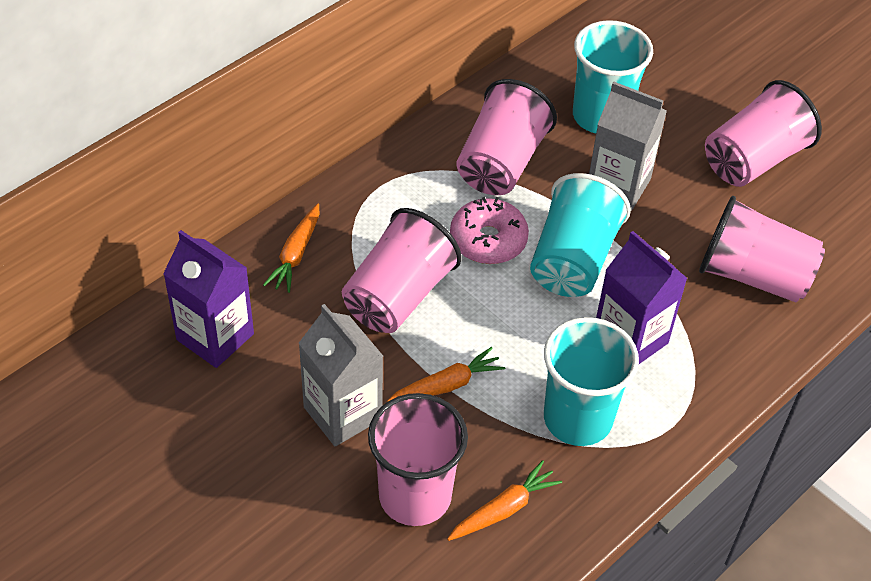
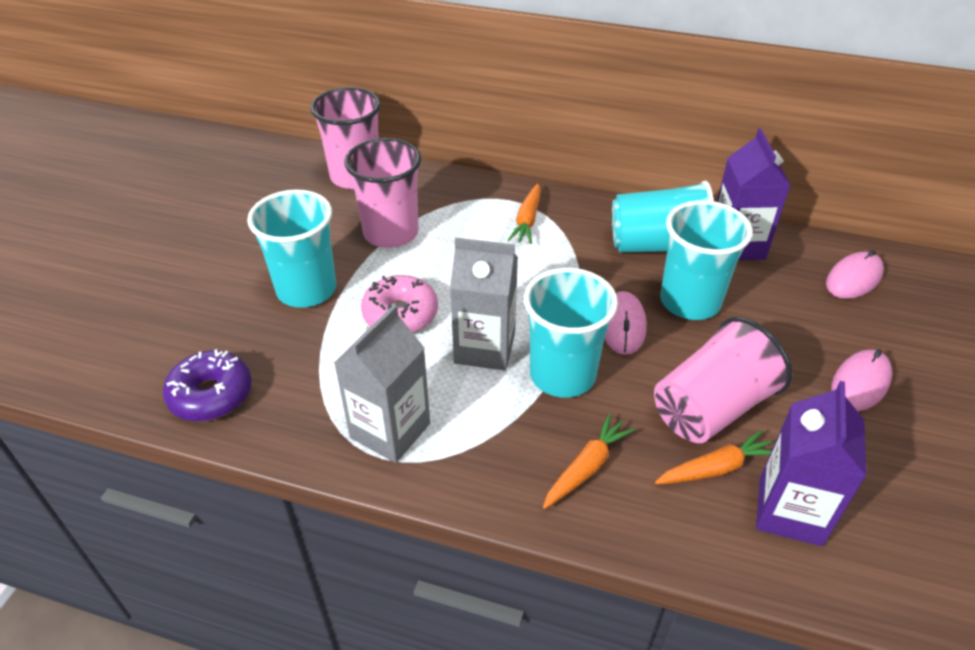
pink cup: 5 -> 3
pink mouse: 0 -> 3
purple donut: 0 -> 1
turquoise cup: 3 -> 4

